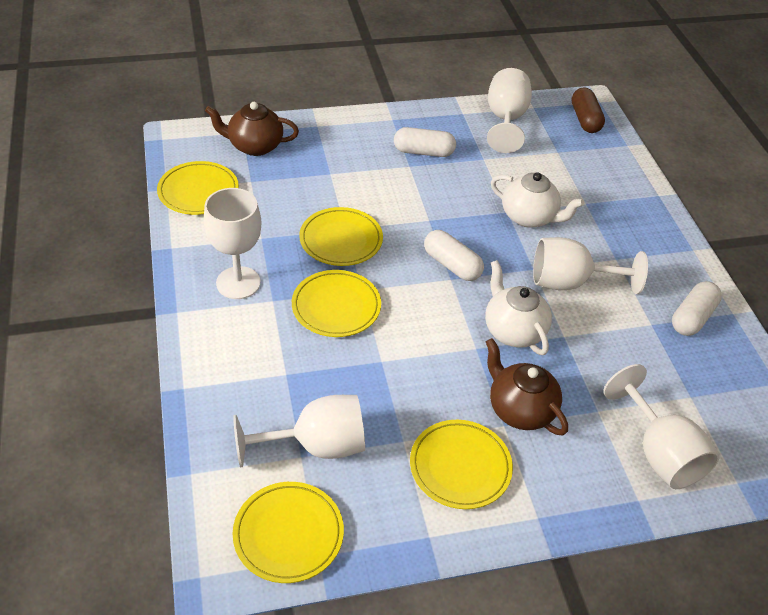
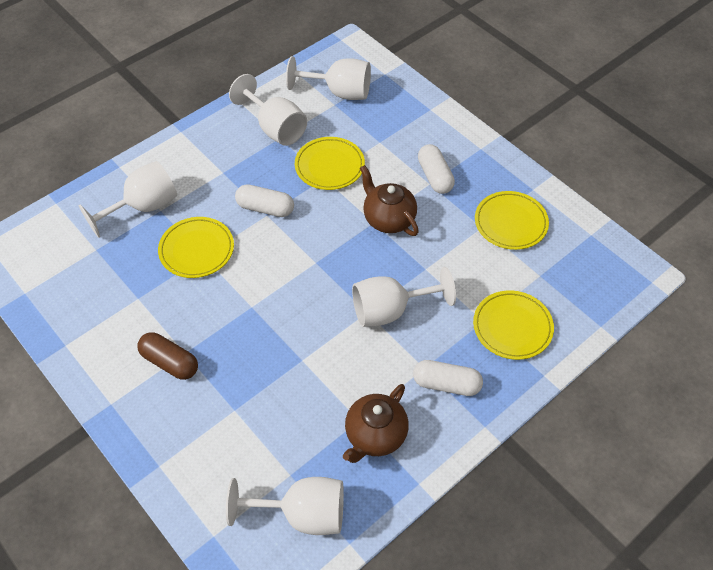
white teapot: 2 -> 0
yellow plate: 5 -> 4

